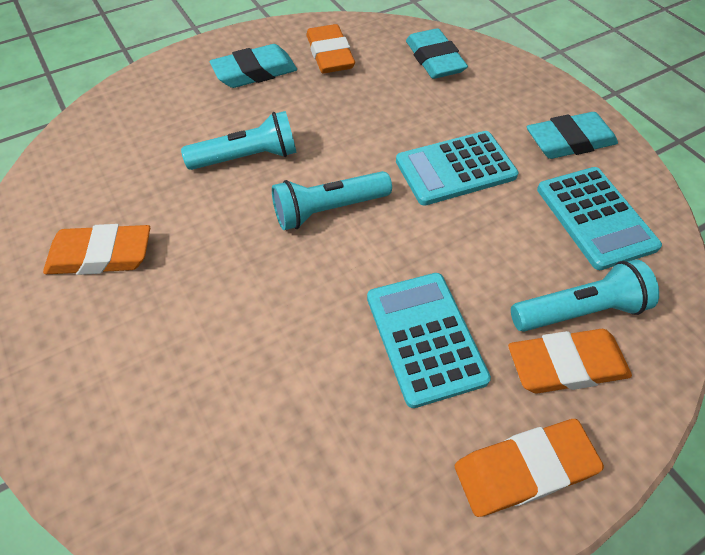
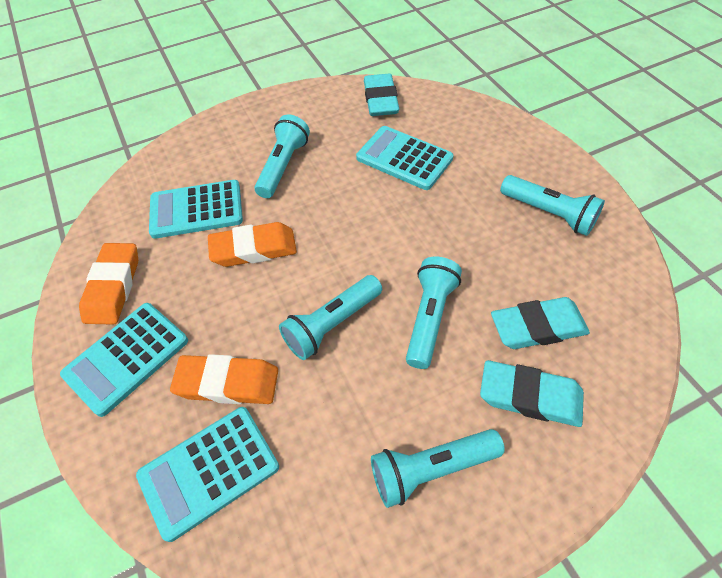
orange eraser: 4 -> 3
turquoise calculator: 3 -> 4
turquoise flashlight: 3 -> 5

